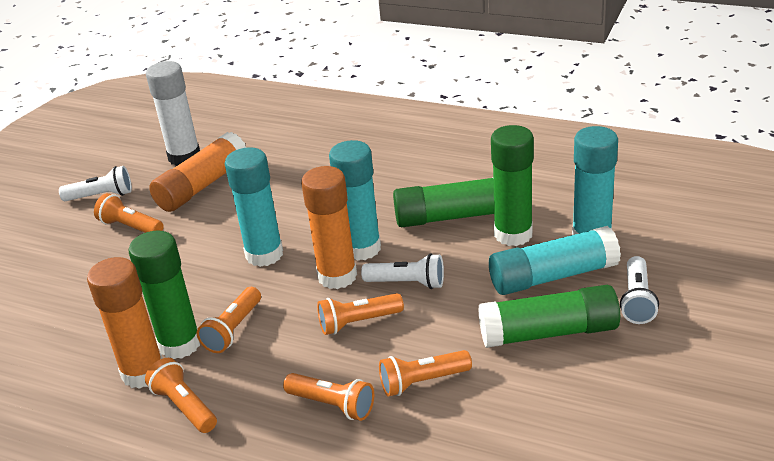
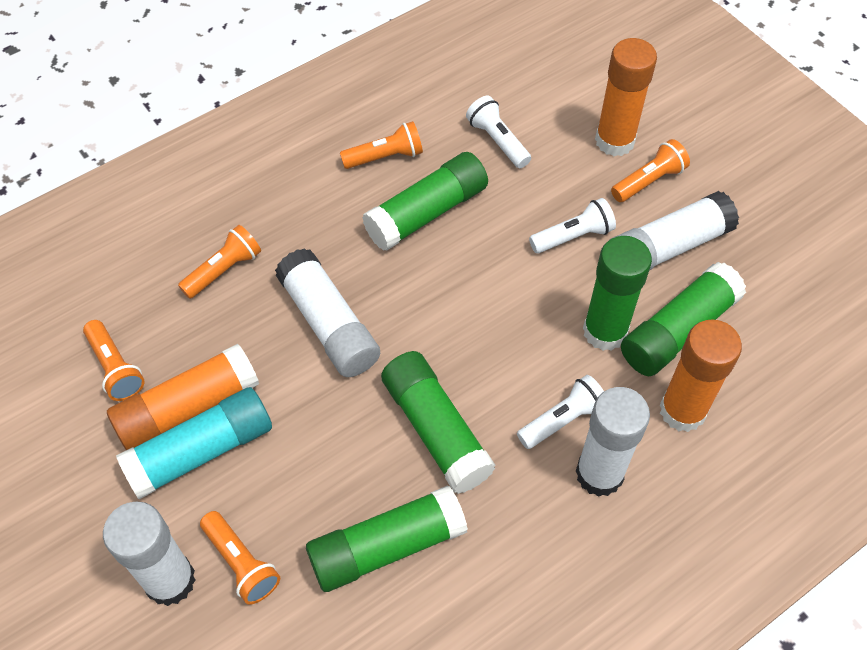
green glue stick: 4 -> 5
orange flashlight: 6 -> 5
turquoise glue stick: 4 -> 1
white glue stick: 1 -> 4

